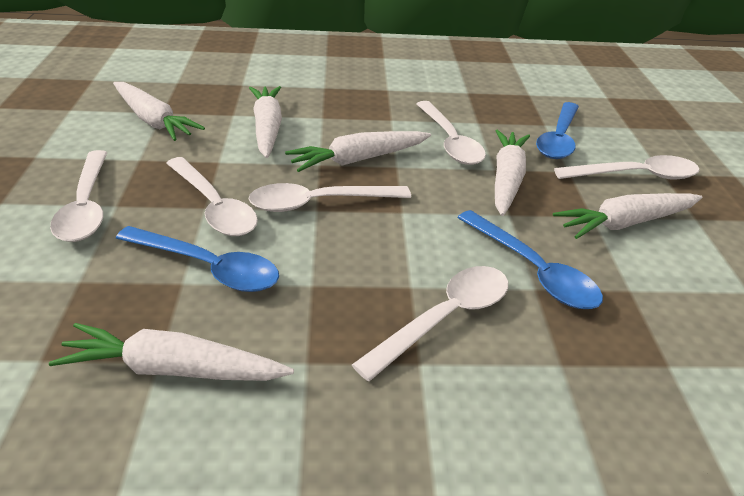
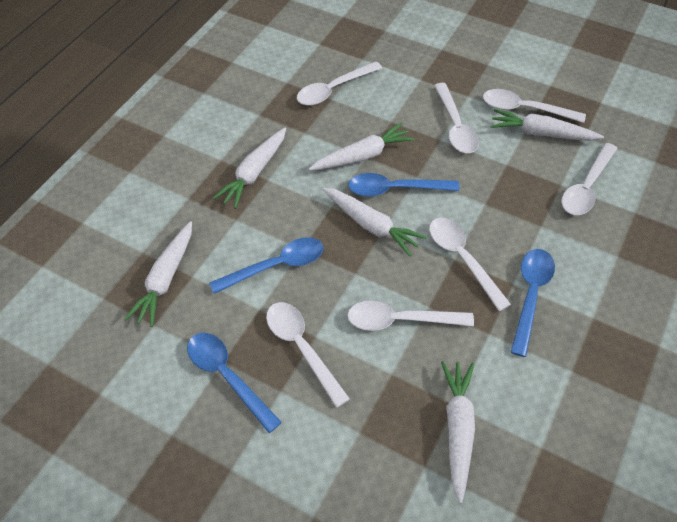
blue spoon: 3 -> 4
white spoon: 6 -> 7

